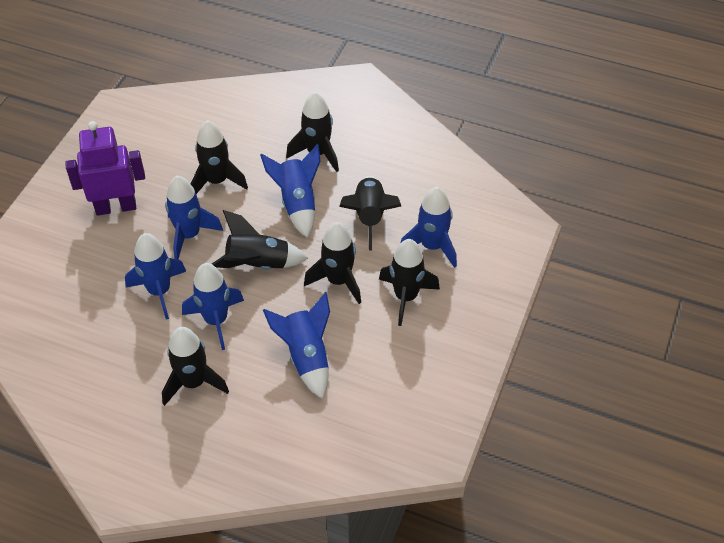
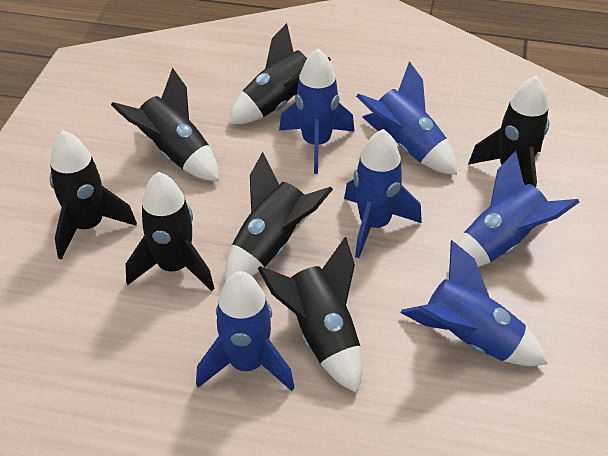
purple robot: 1 -> 0

